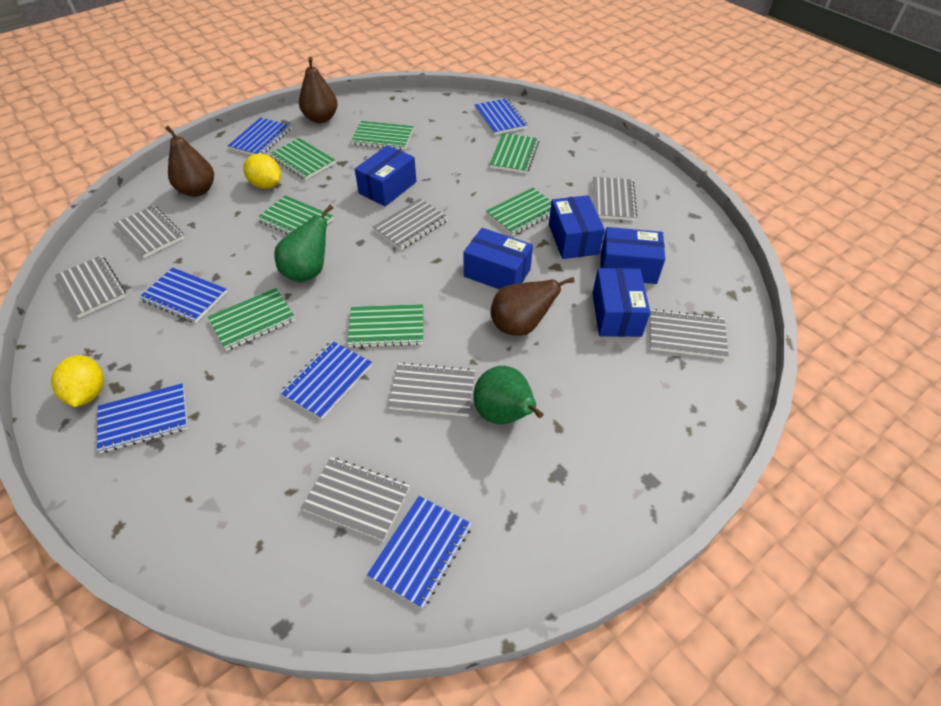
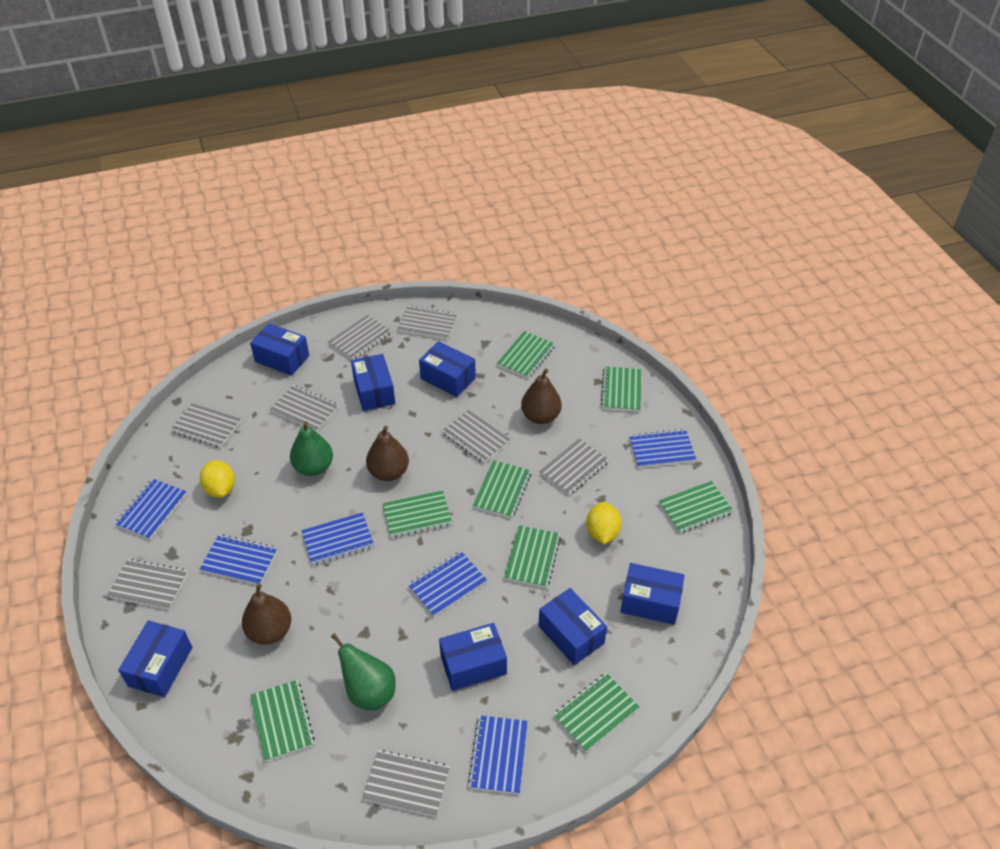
blue box: 5 -> 7
green notebook: 7 -> 8
grey notebook: 7 -> 8

